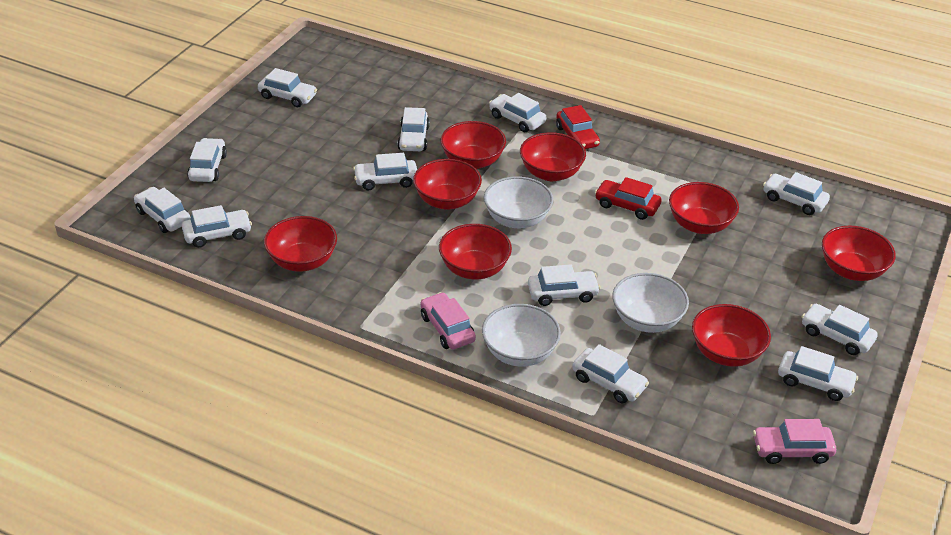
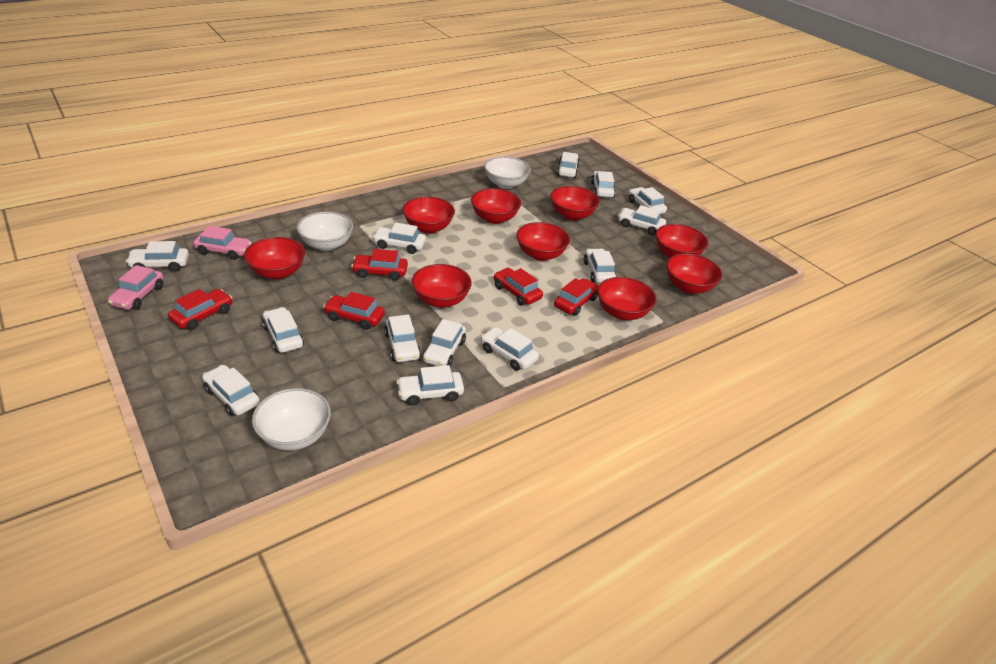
red bowl: 8 -> 9
red car: 2 -> 5
white car: 12 -> 13

